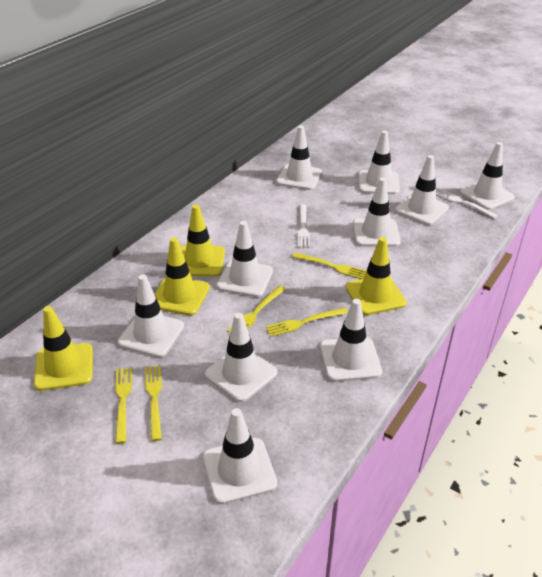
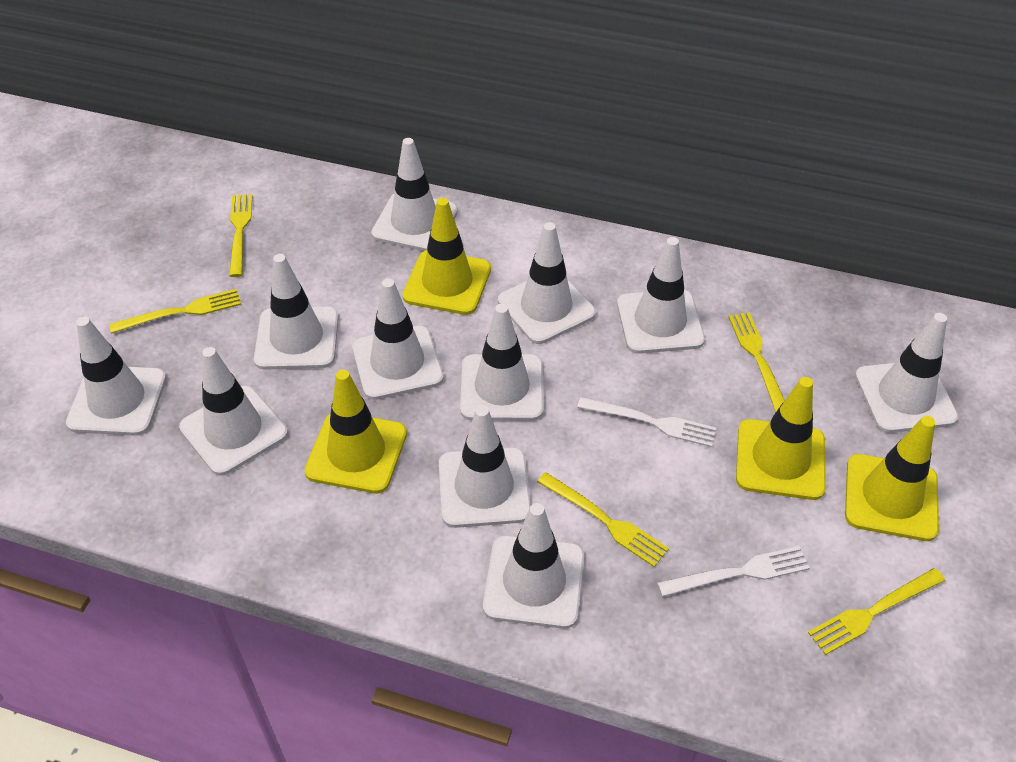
white traffic cone: 10 -> 11

